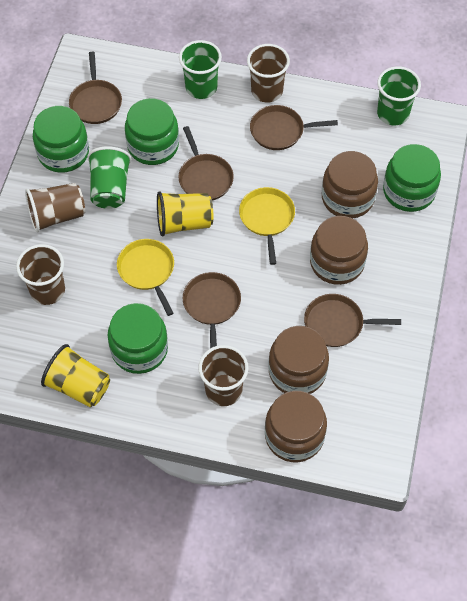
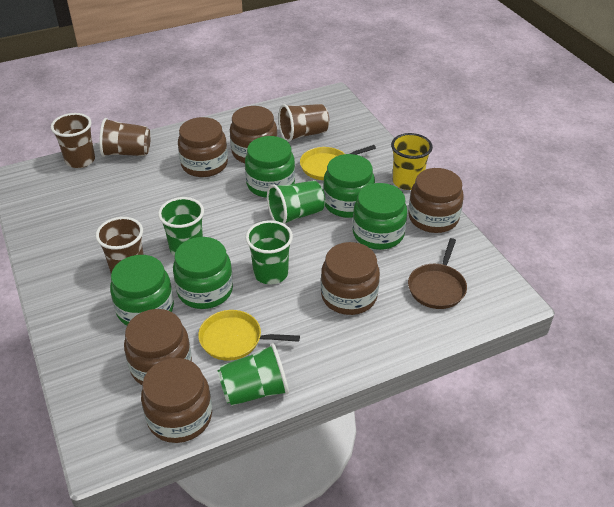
brown jar: 4 -> 6
brown pan: 5 -> 1
green cup: 3 -> 4
green jar: 4 -> 5
yellow cup: 2 -> 1

